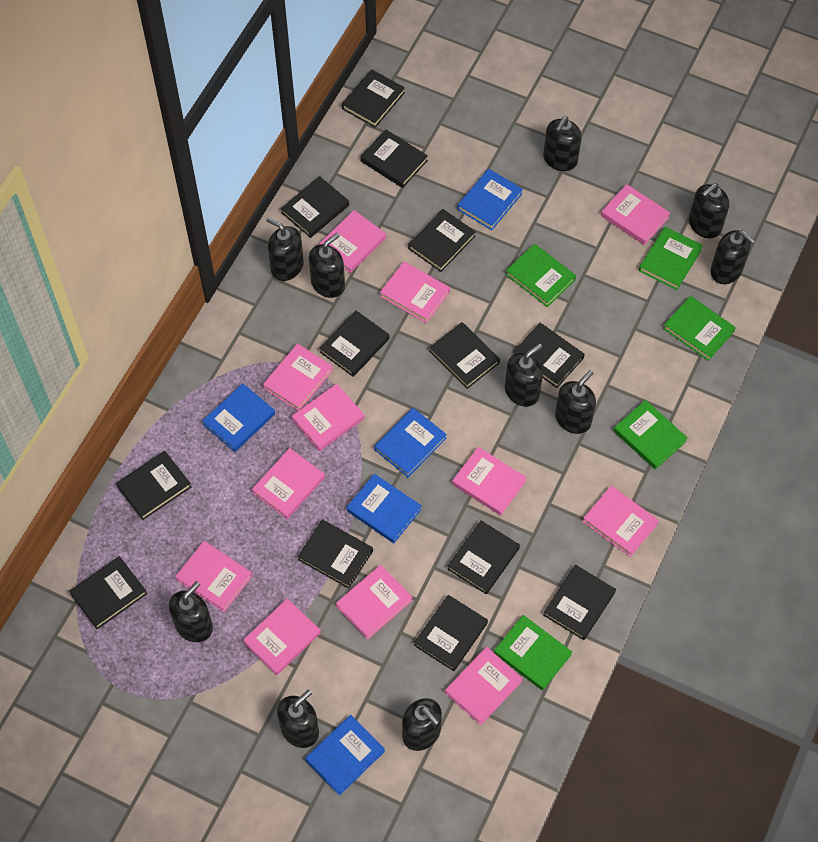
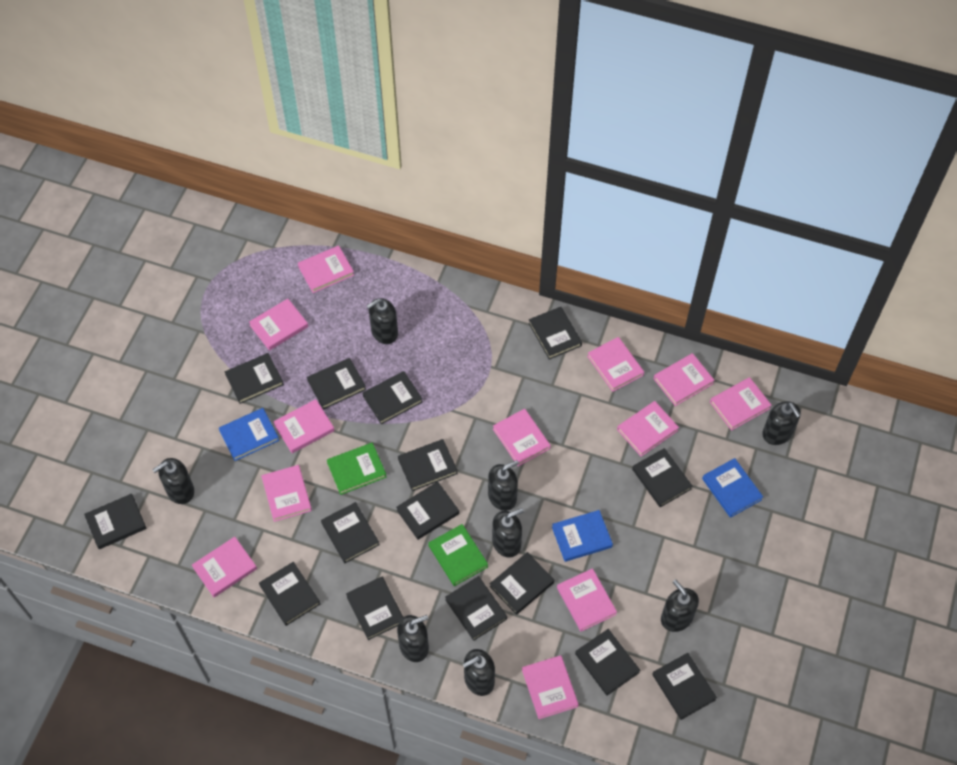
black book: 13 -> 15
black soap dispenser: 10 -> 8
blue book: 5 -> 3
green book: 5 -> 2

